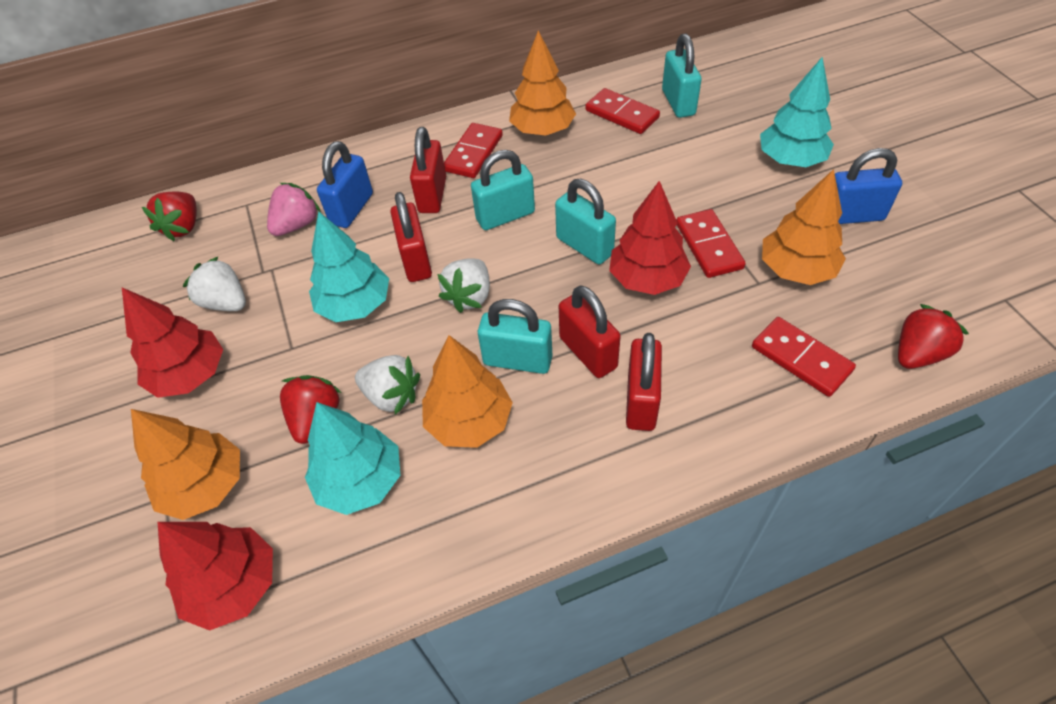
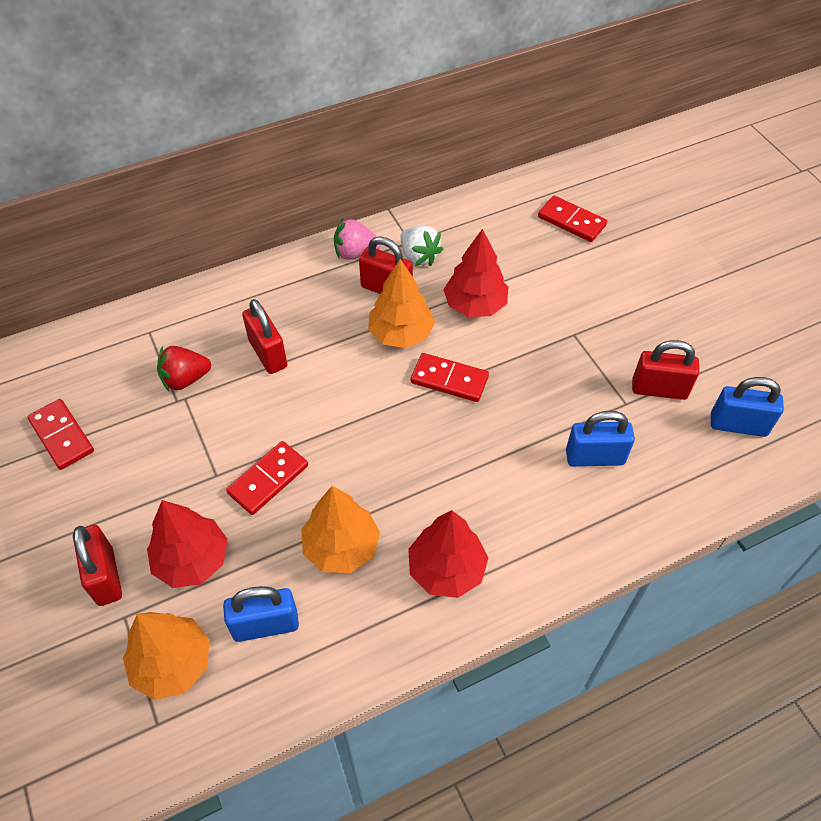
blue padlock: 2 -> 3
orange tree: 4 -> 3
red strawberry: 3 -> 1
turquoise padlock: 4 -> 0
turquoise tree: 3 -> 0
white strawberry: 3 -> 1

